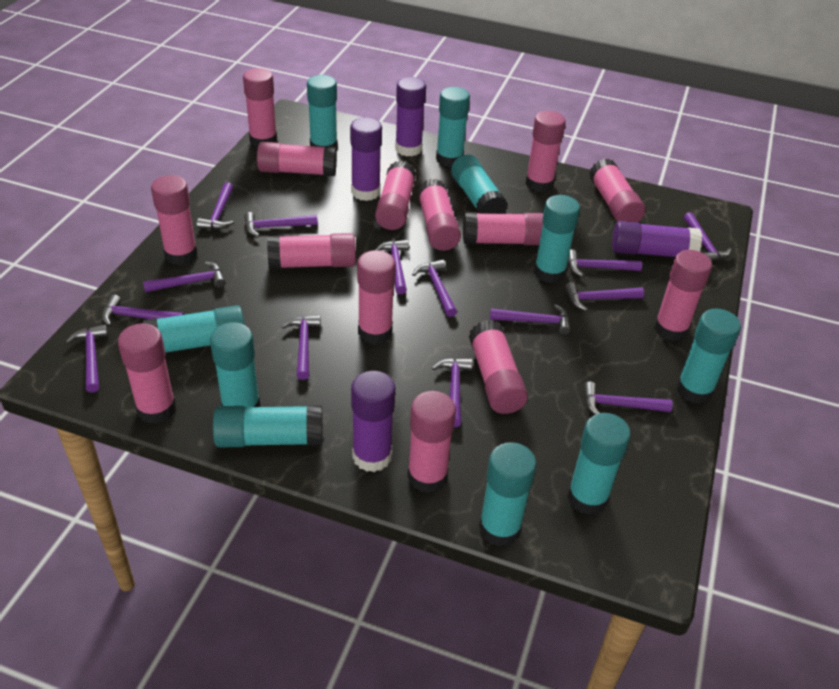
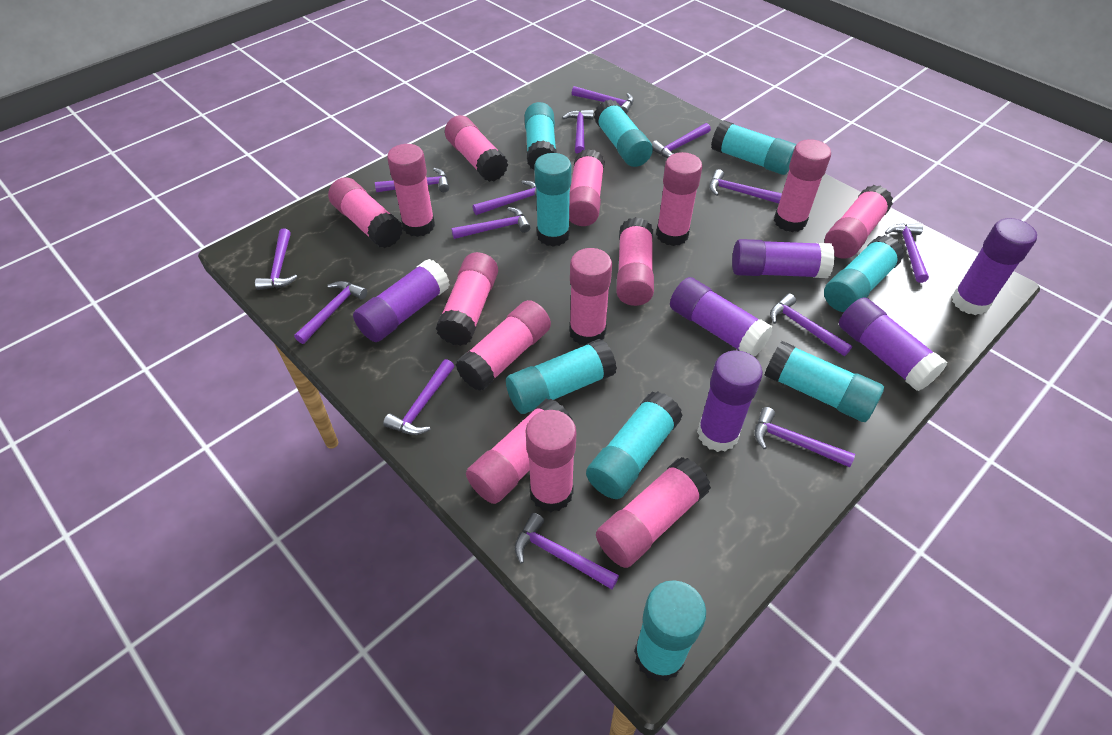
purple glue stick: 4 -> 6
turquoise glue stick: 10 -> 9

